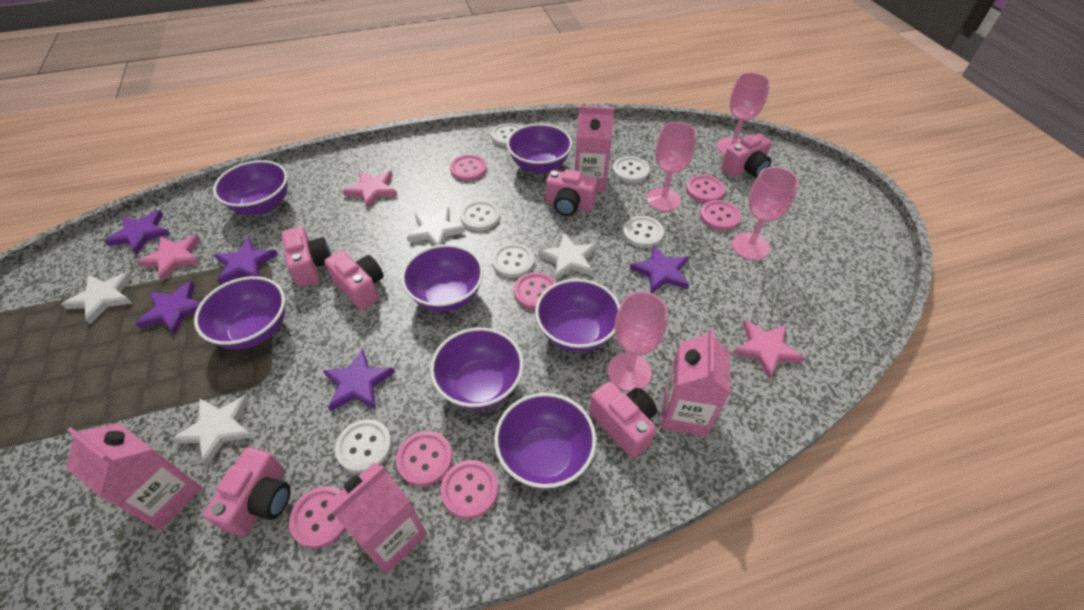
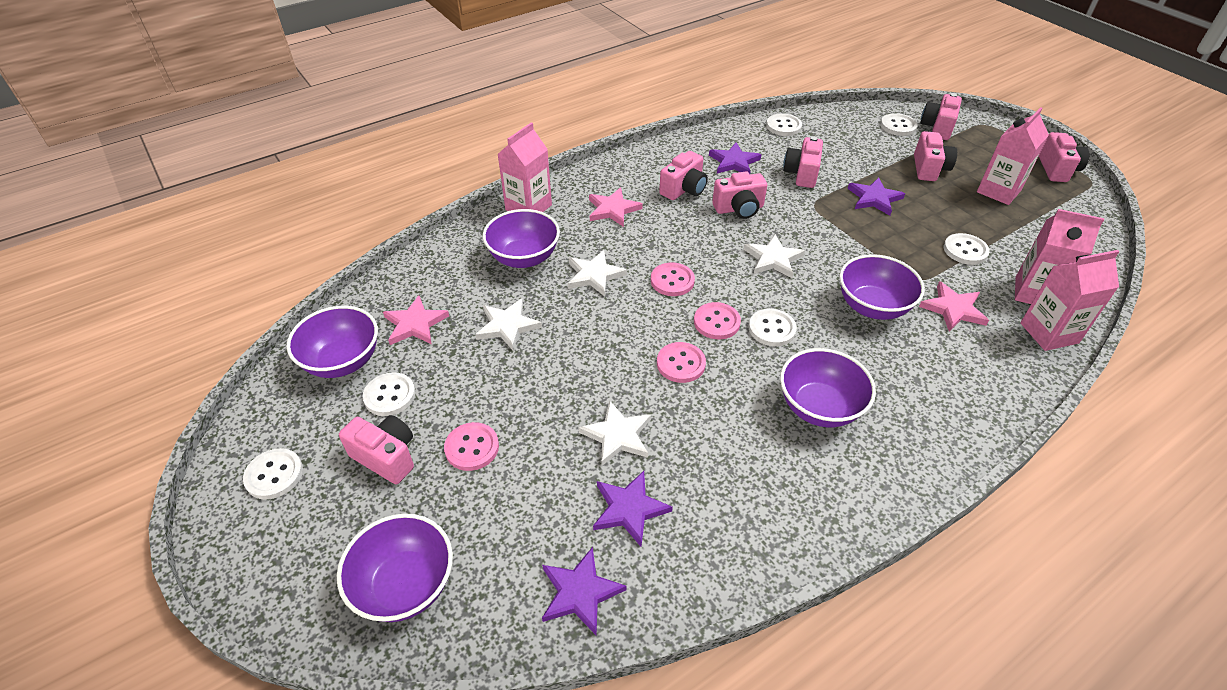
pink button: 7 -> 4
pink camera: 6 -> 7
pink goblet: 4 -> 0
purple bowl: 7 -> 5
purple star: 5 -> 4

